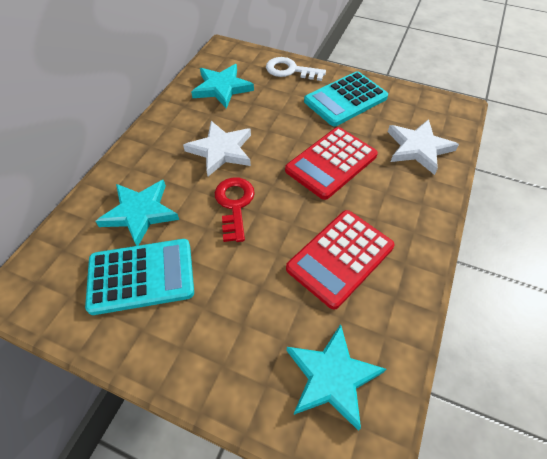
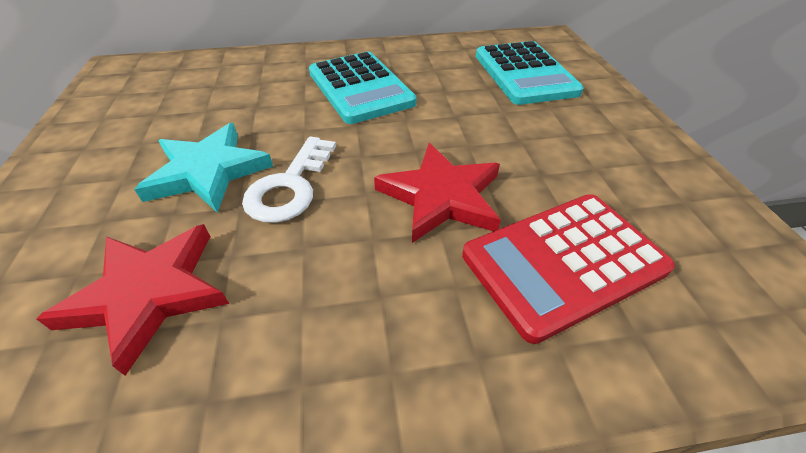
red calculator: 2 -> 1
red key: 1 -> 0
red star: 0 -> 2
turquoise star: 3 -> 1
white star: 2 -> 0

